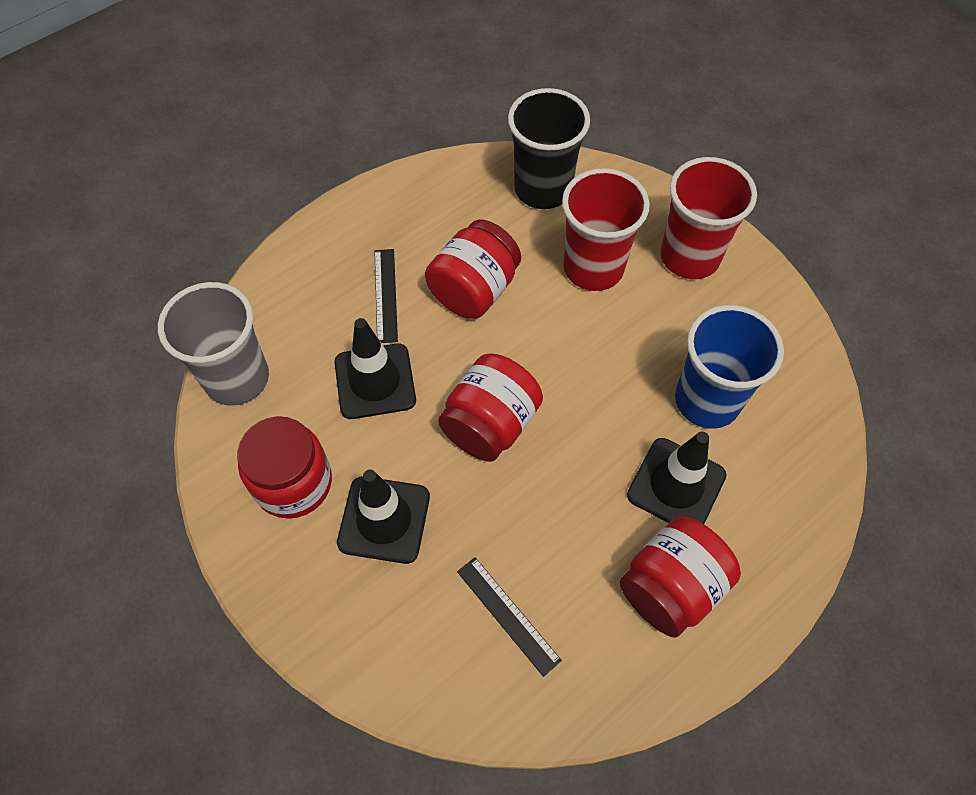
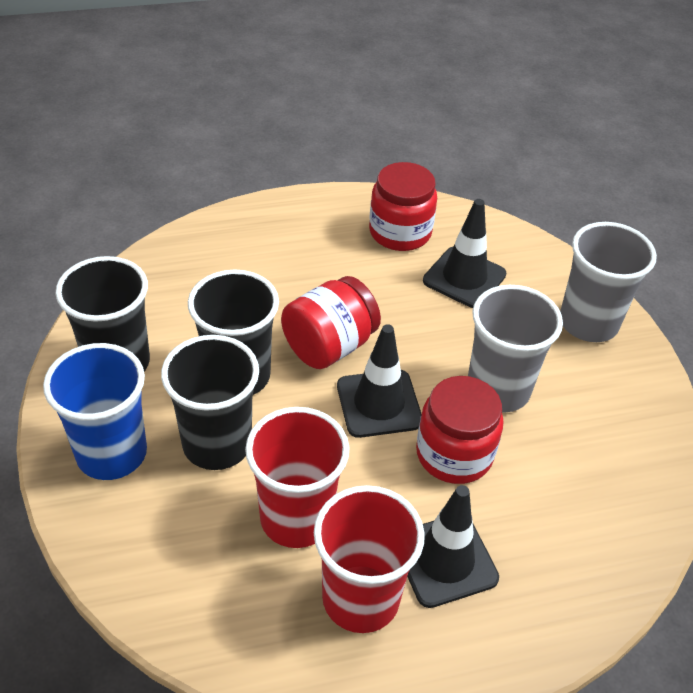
black cup: 1 -> 3
black ruler: 2 -> 0
grey cup: 1 -> 2
red jar: 4 -> 3

